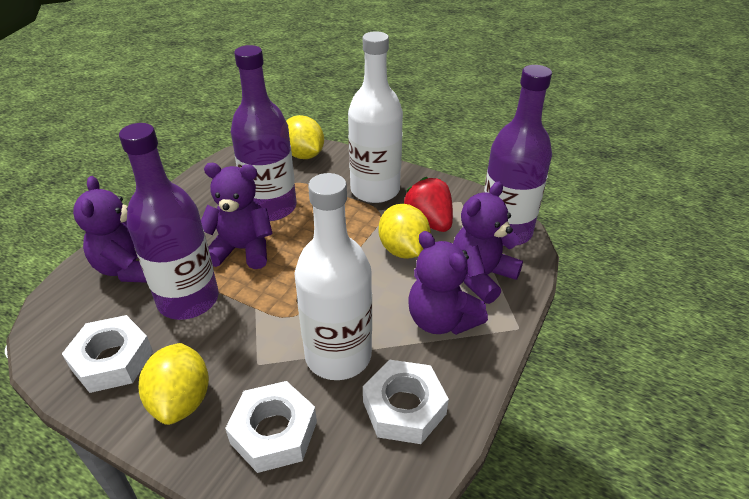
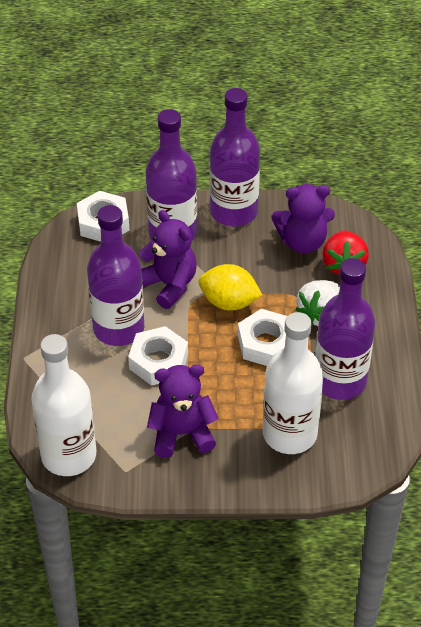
purple bottle: 3 -> 4
purple teddy bear: 4 -> 3
white strawberry: 0 -> 1
yellow lemon: 3 -> 1

